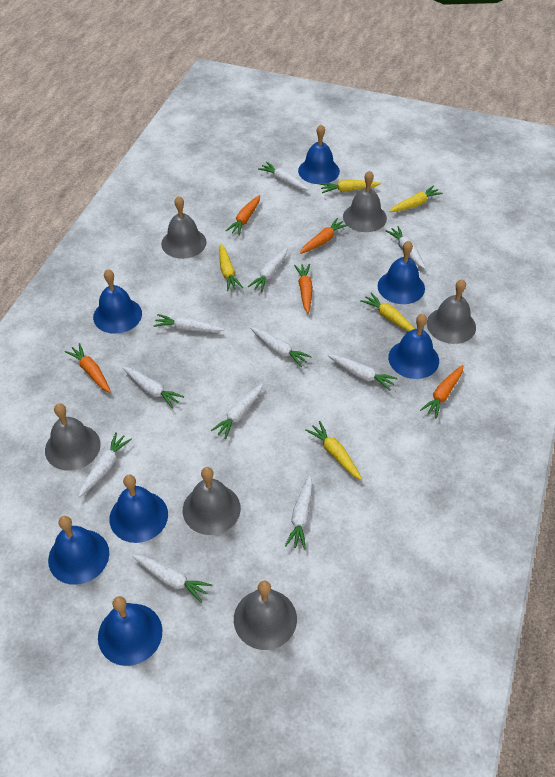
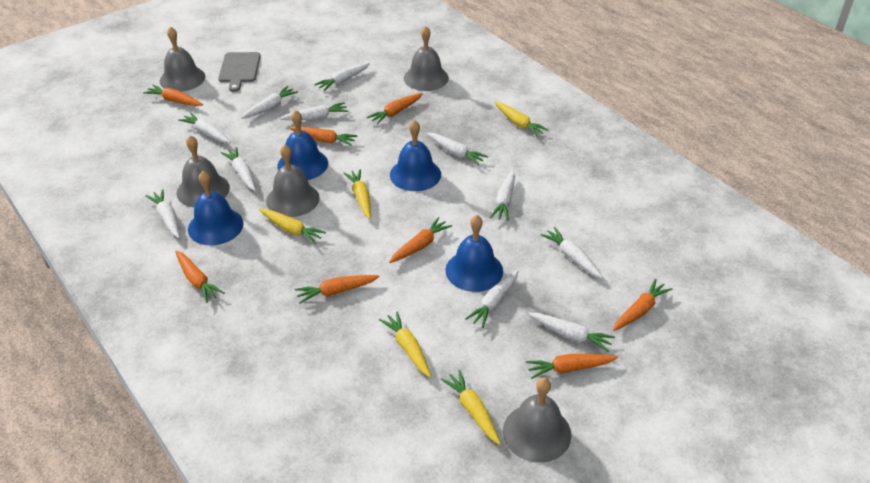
blue bell: 7 -> 4
grey bell: 6 -> 5
grey cutting board: 0 -> 1
orange carrot: 5 -> 8

